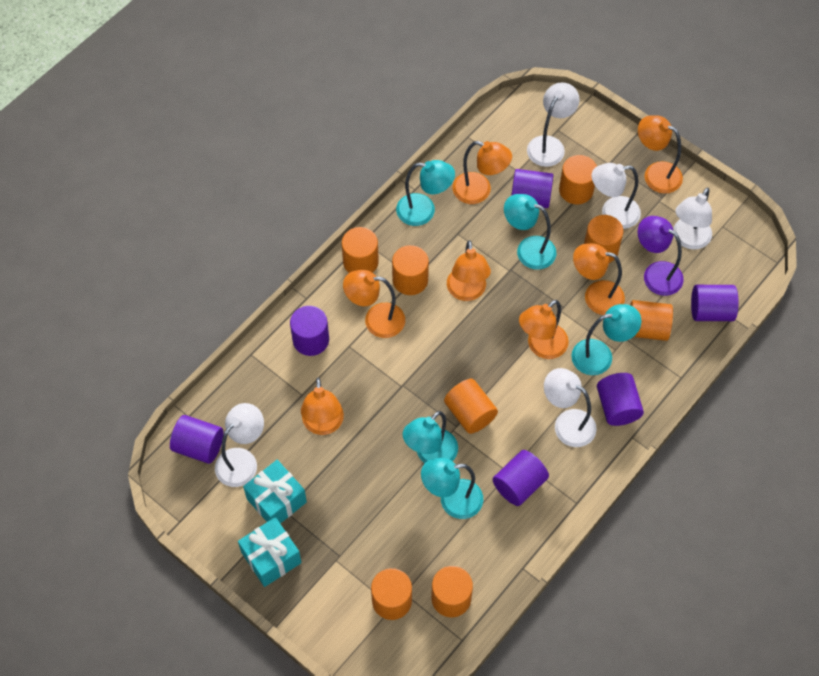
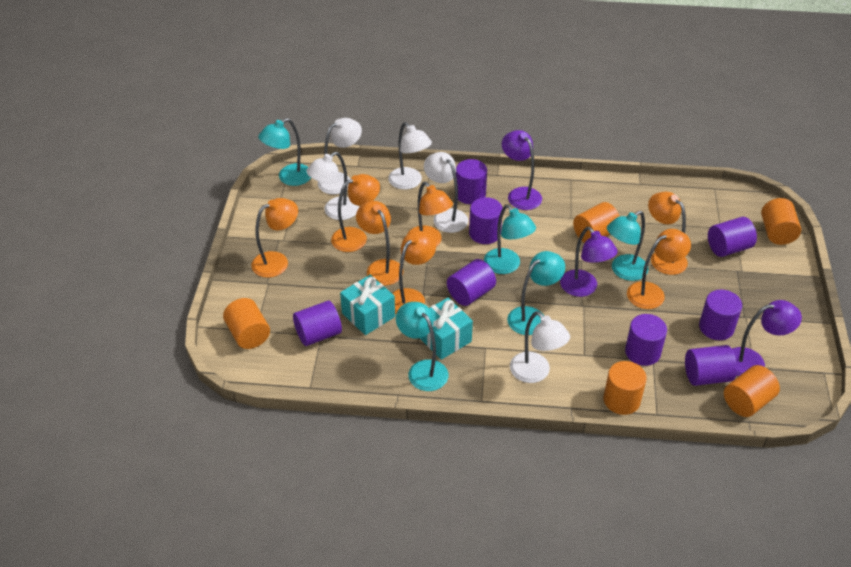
orange cylinder: 8 -> 5
purple cylinder: 6 -> 8
purple lamp: 1 -> 3

